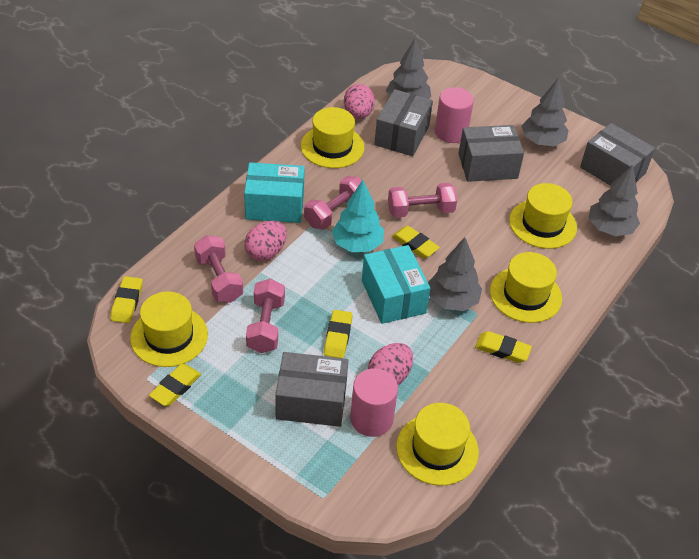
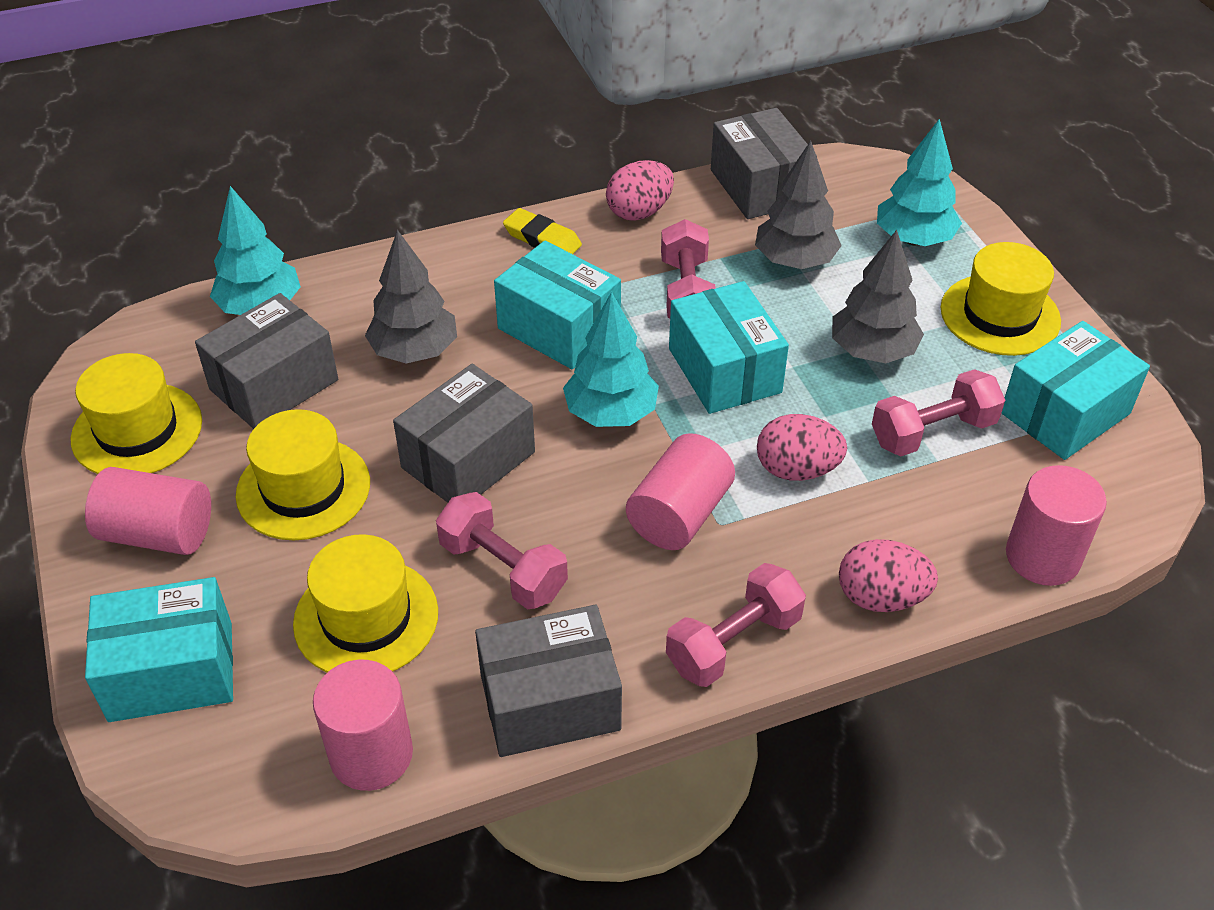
grey tree: 4 -> 3
pink cylinder: 2 -> 4
turquoise box: 2 -> 4
turquoise tree: 1 -> 3
yellow eraser: 5 -> 1
yellow hat: 5 -> 4

